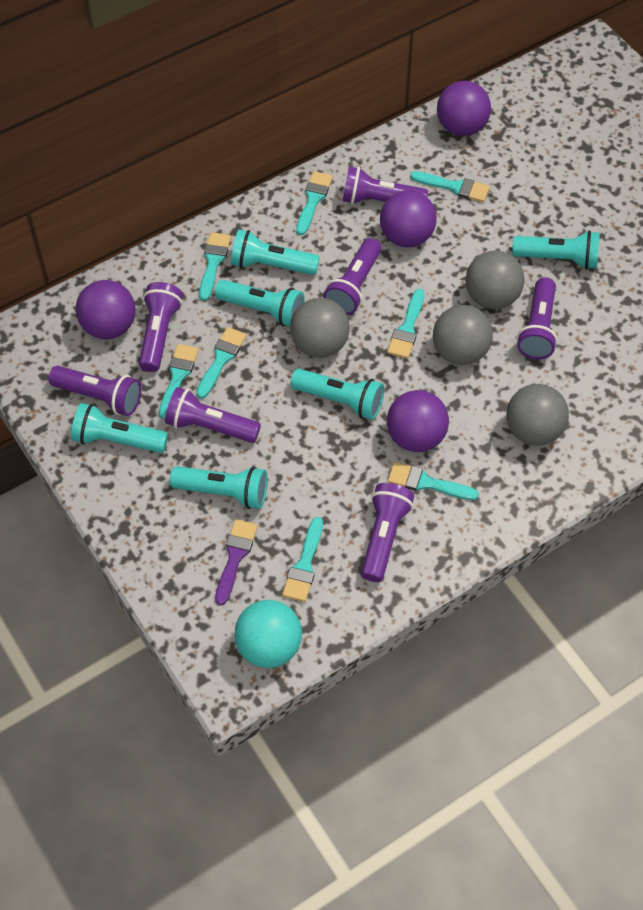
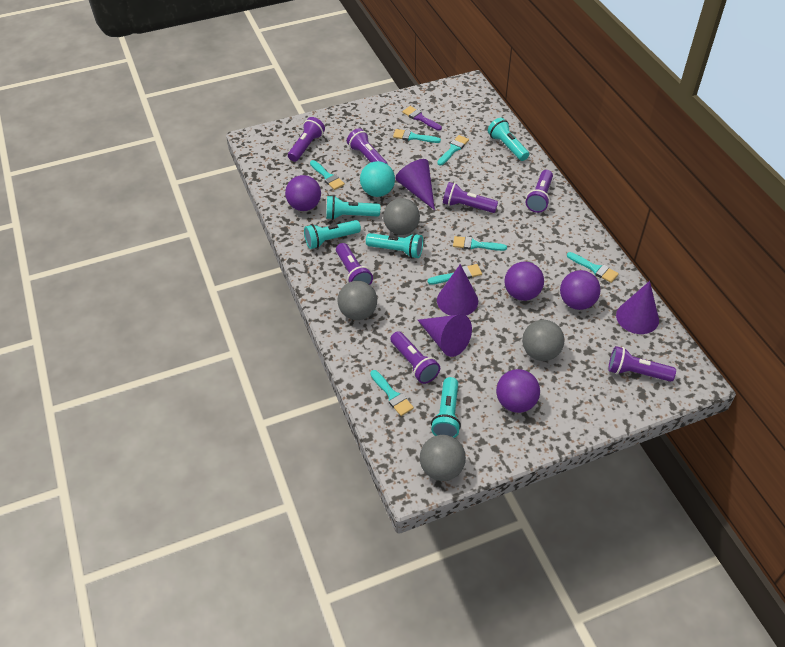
purple cone: 0 -> 4
turquoise brush: 8 -> 7
turquoise flashlight: 6 -> 5

